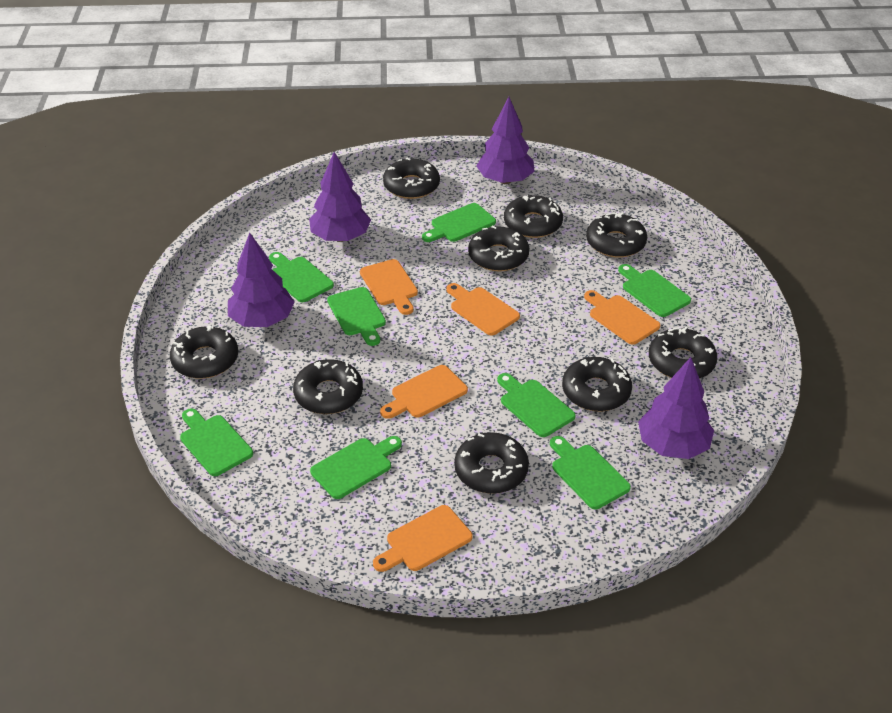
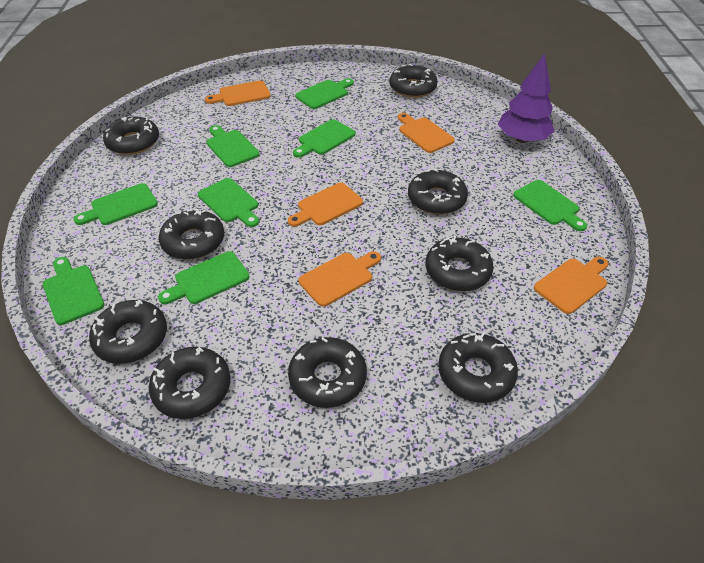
purple tree: 4 -> 1

